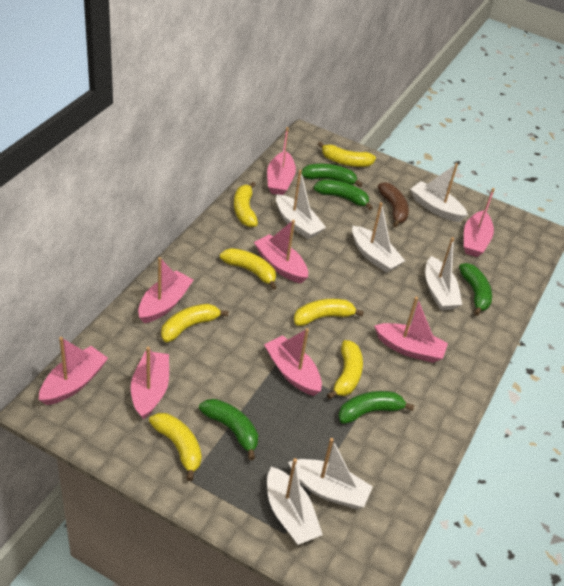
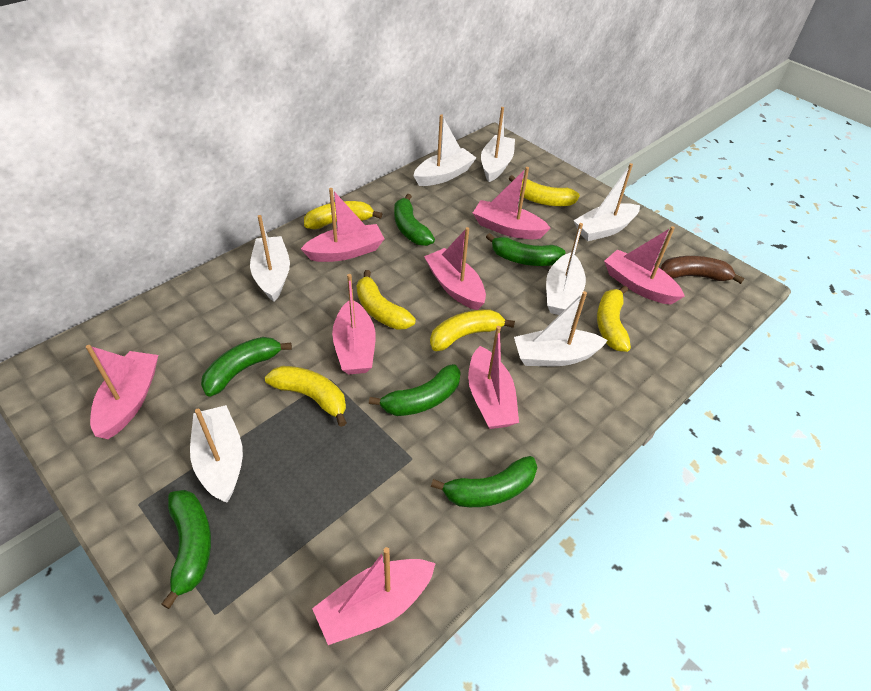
green banana: 5 -> 6
white boat: 6 -> 7
yellow banana: 7 -> 6

